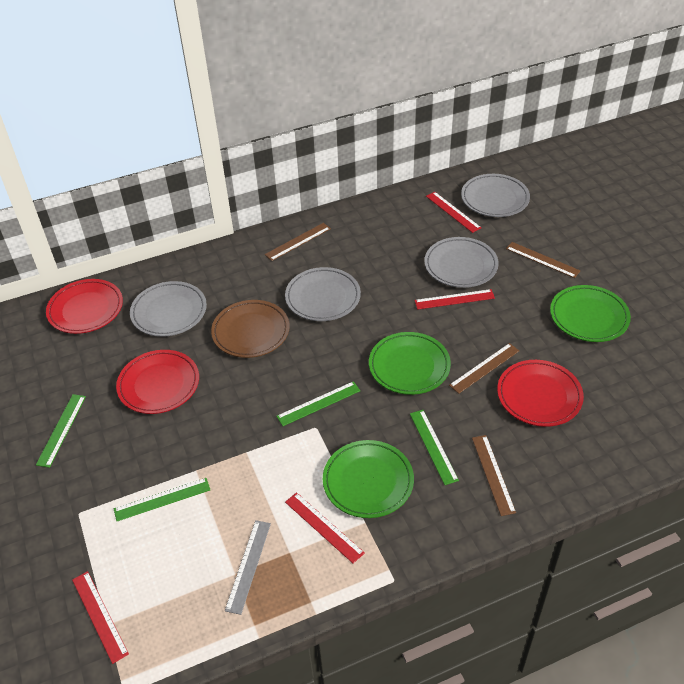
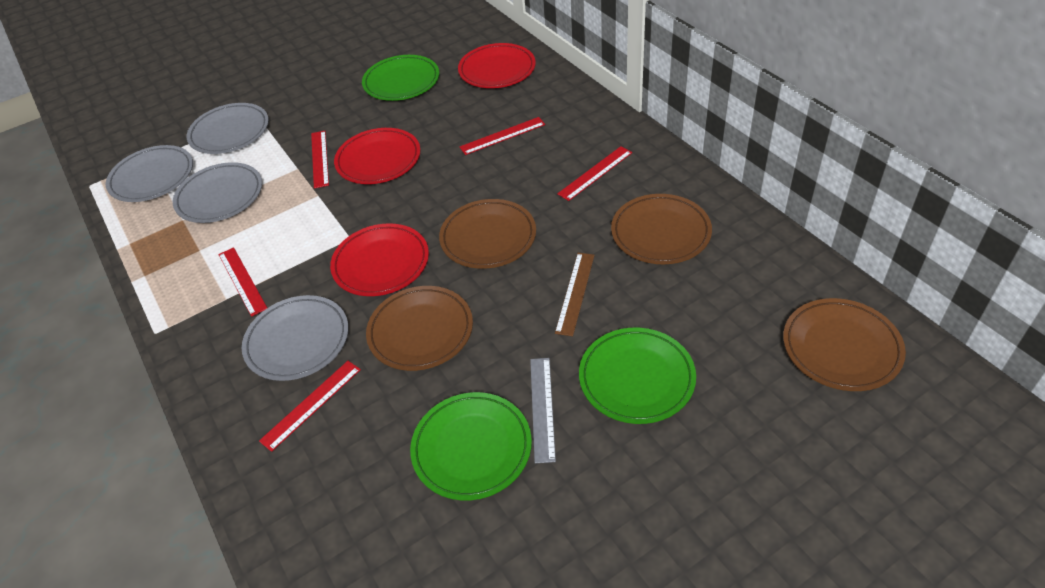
brown plate: 1 -> 4
brown ruler: 4 -> 1
green ruler: 4 -> 0
red ruler: 4 -> 5

